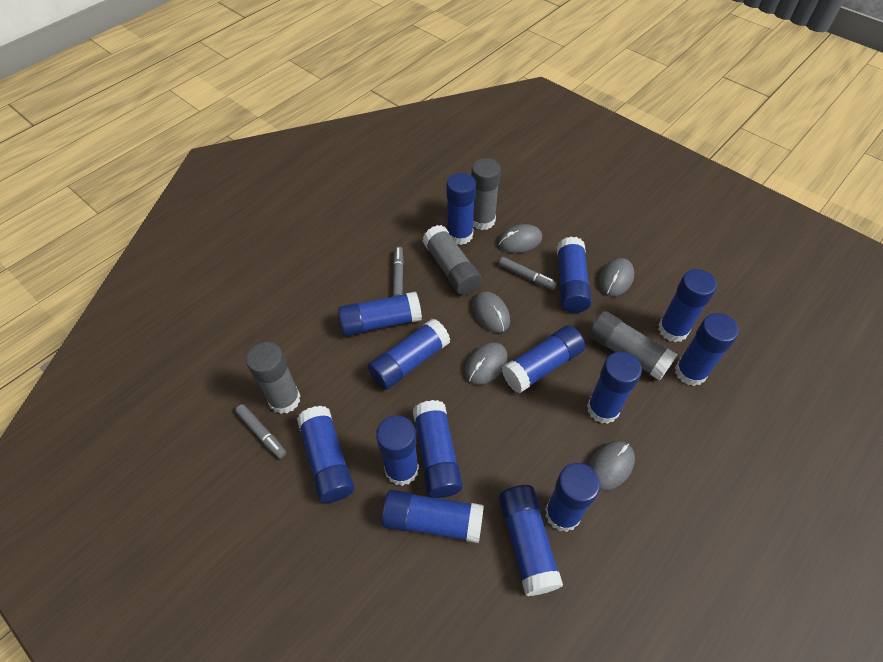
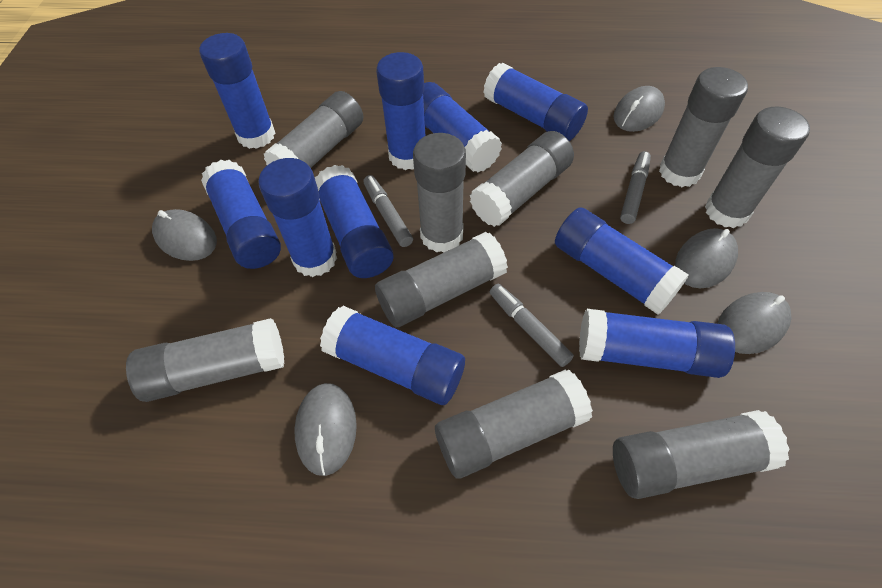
blue glue stick: 14 -> 10
grey glue stick: 4 -> 9

